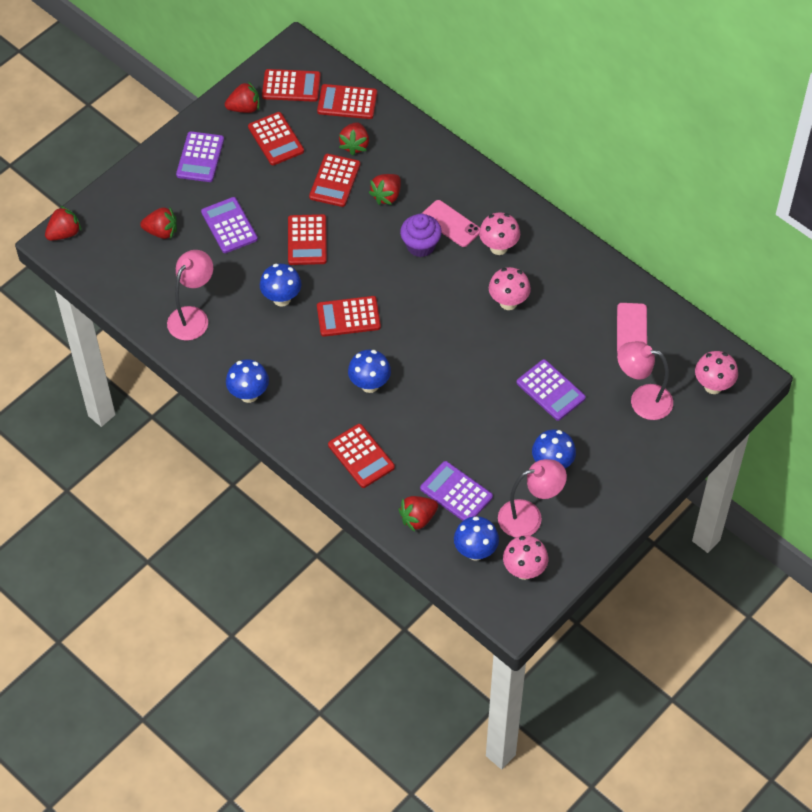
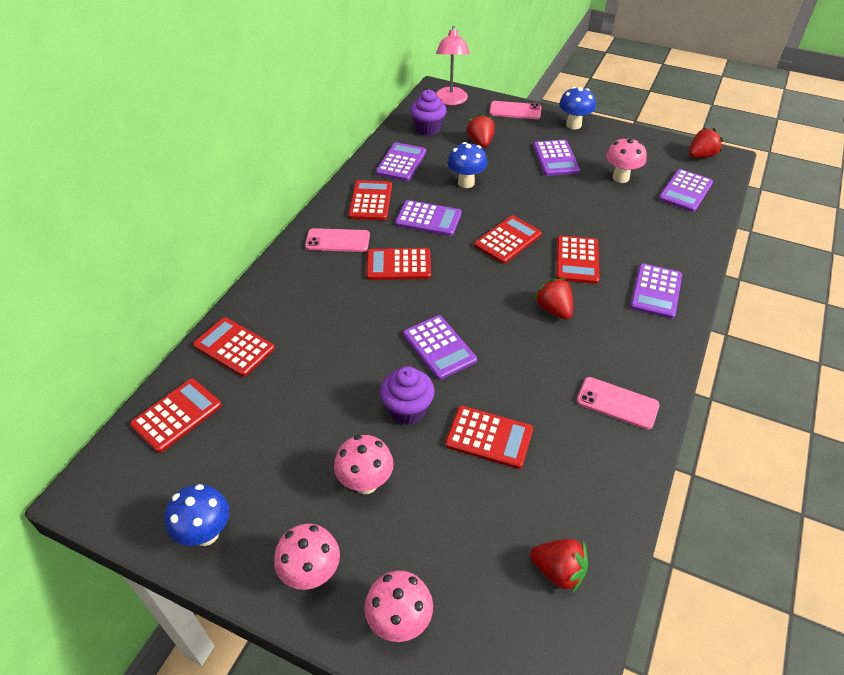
blue mushroom: 5 -> 3
pink lamp: 3 -> 1
pink phone: 2 -> 3
purple calculator: 4 -> 6
purple cupcake: 1 -> 2
red strawberry: 6 -> 4

